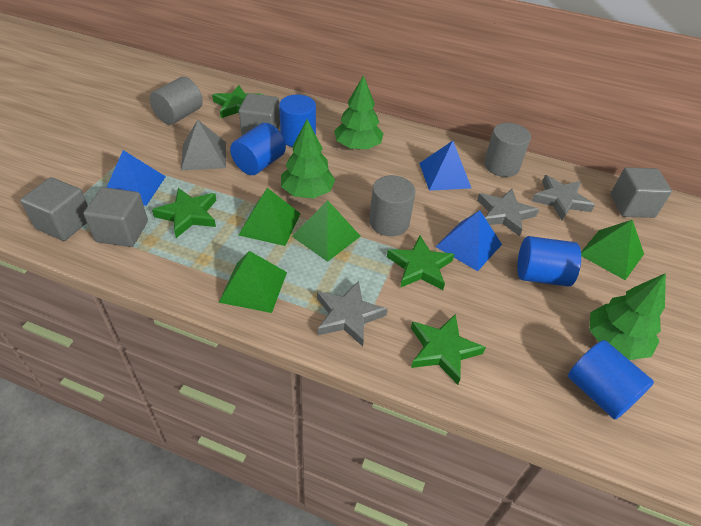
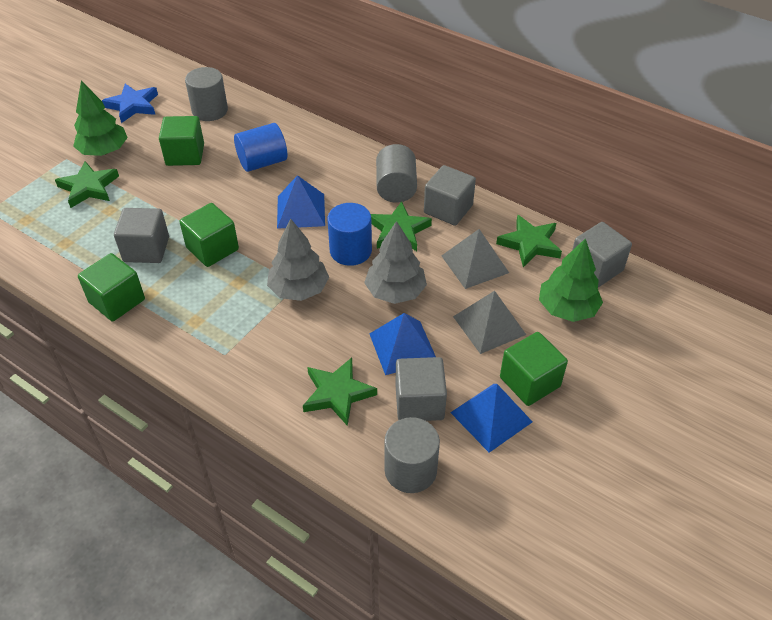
blue cylinder: 4 -> 2
blue star: 0 -> 1
green cube: 0 -> 4
green pyramid: 4 -> 0
green tree: 3 -> 2
grey pyramid: 1 -> 2
grey star: 3 -> 0
grey tree: 0 -> 2

